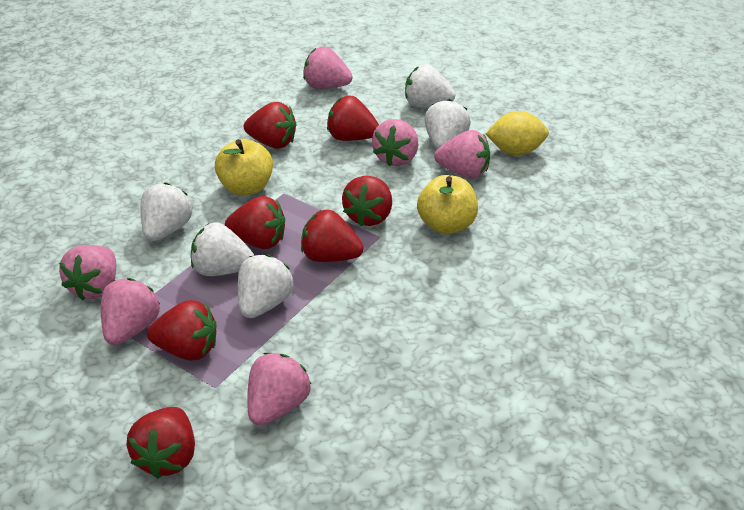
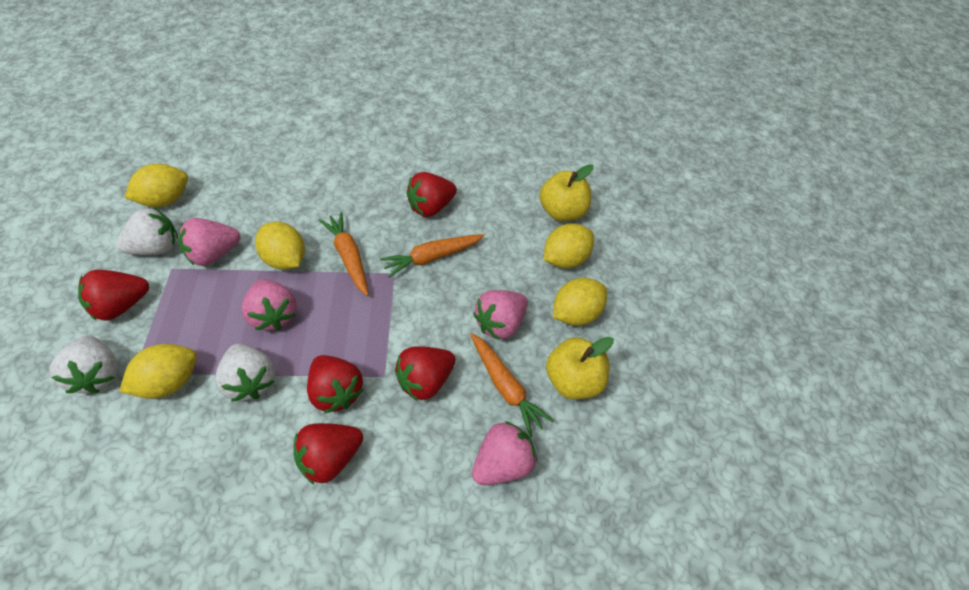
orange carrot: 0 -> 3
pink strawberry: 6 -> 4
red strawberry: 7 -> 5
white strawberry: 5 -> 3
yellow lemon: 1 -> 5

